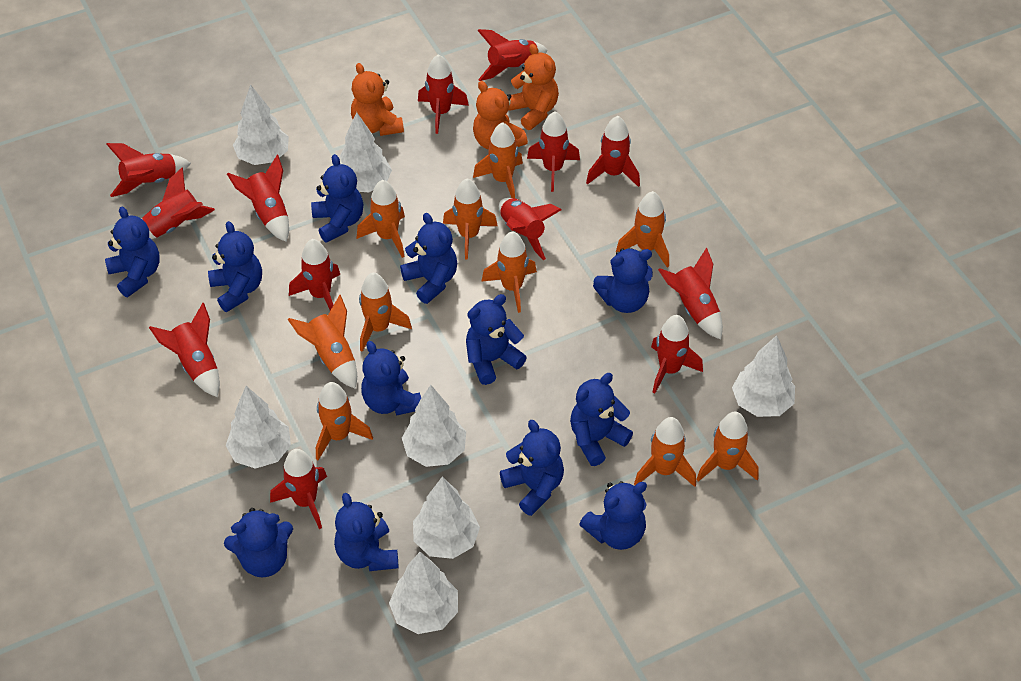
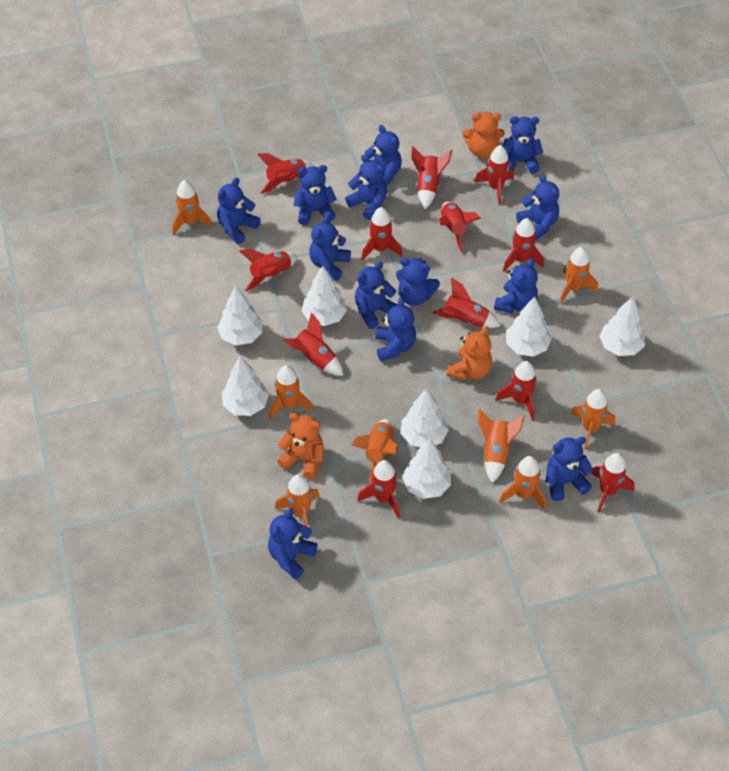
blue teddy bear: 12 -> 13
orange rocket: 10 -> 8
red rocket: 13 -> 12

